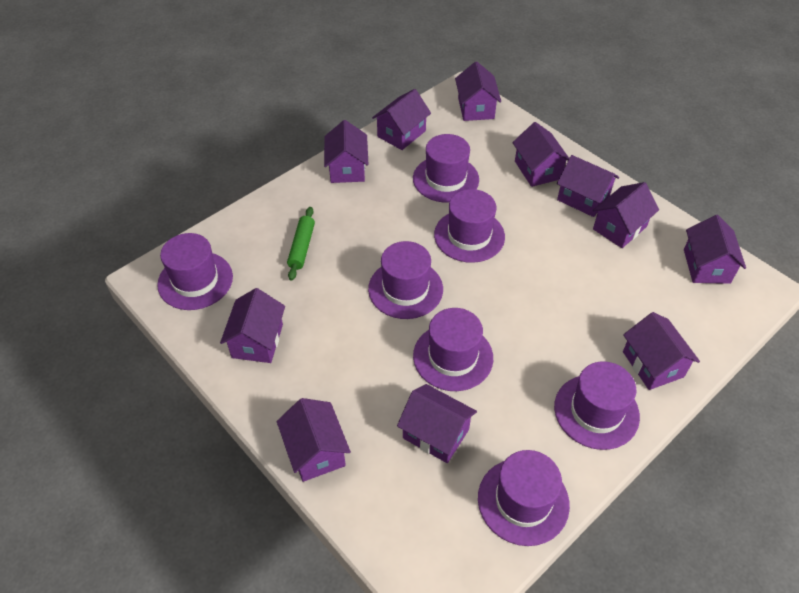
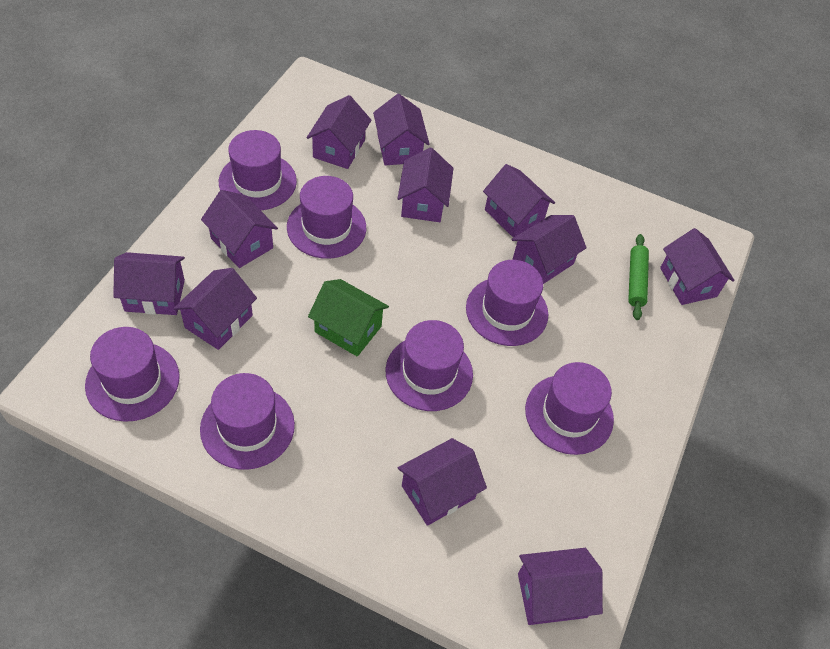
green house: 0 -> 1

